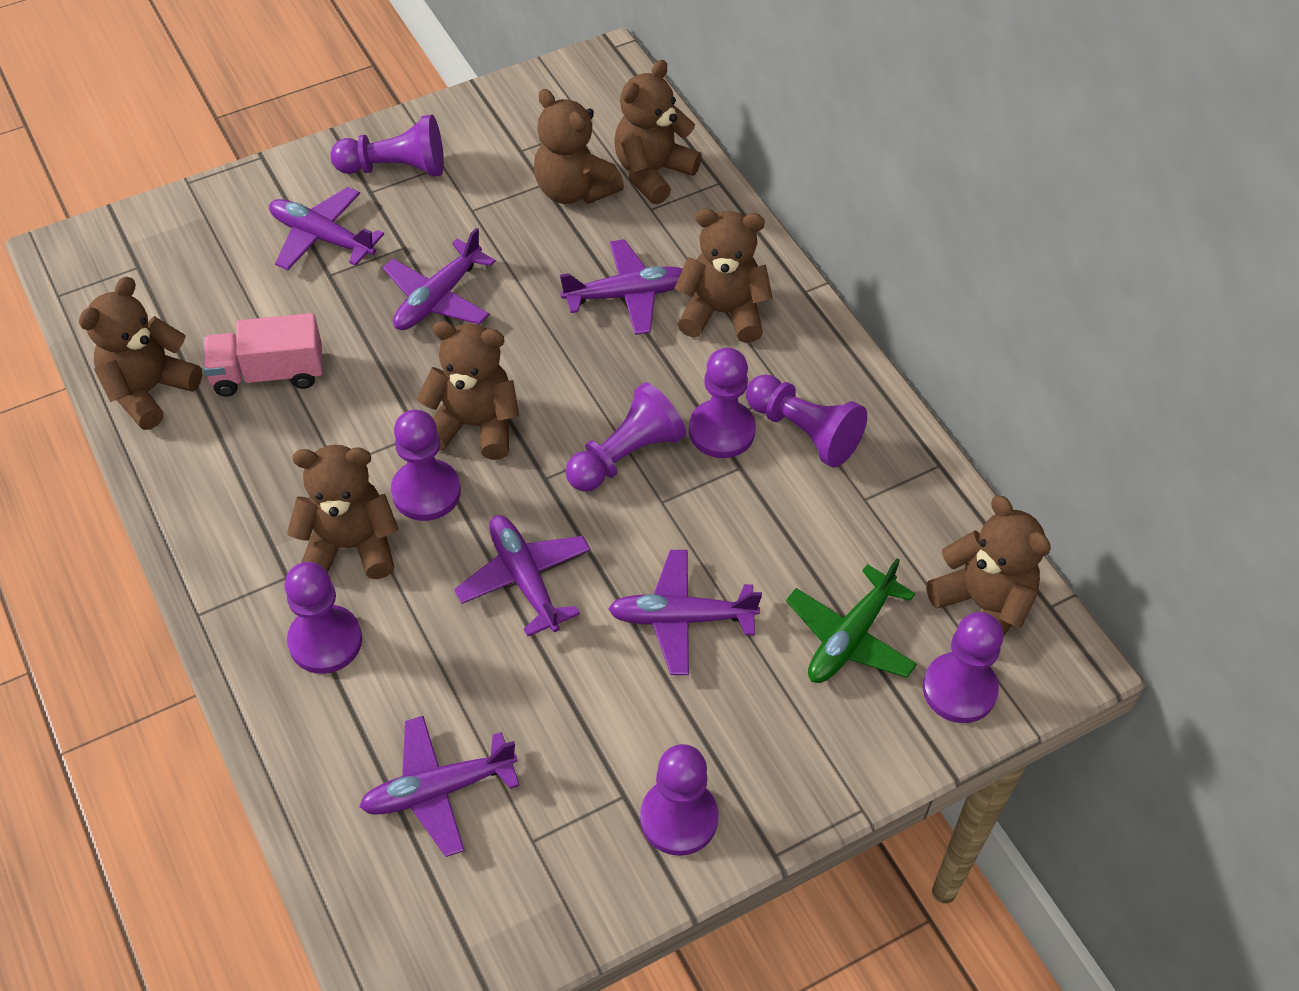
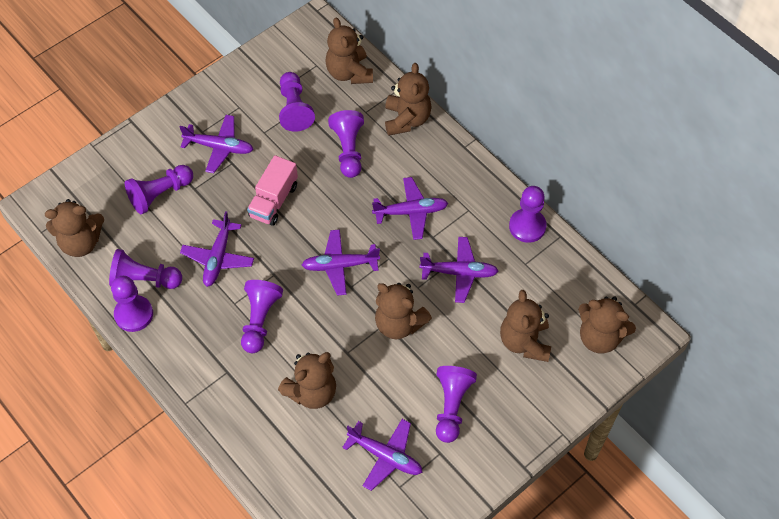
green plane: 1 -> 0

